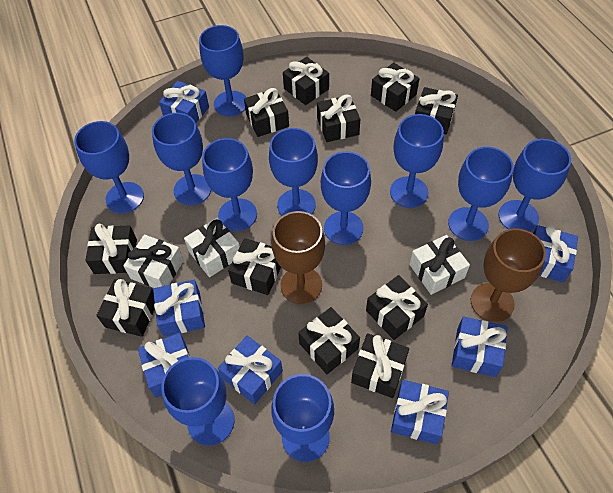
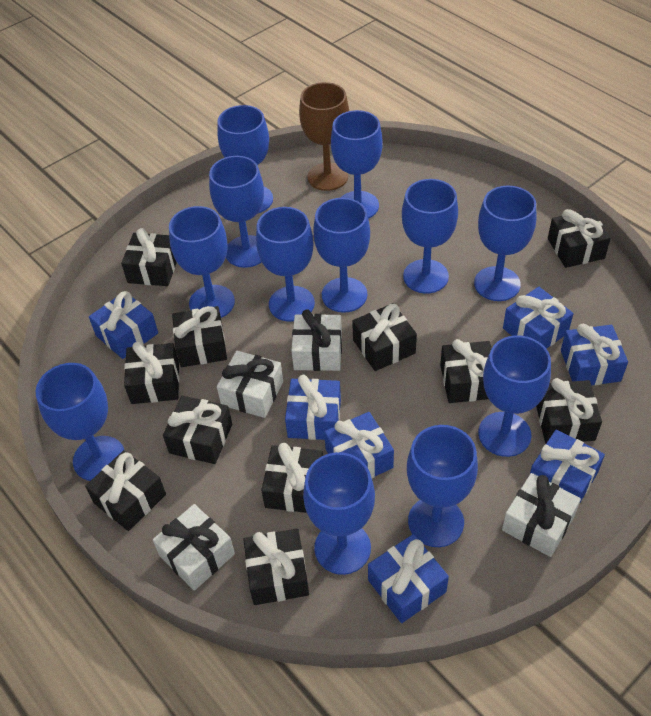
blue goblet: 11 -> 12
brown goblet: 2 -> 1
white gift: 3 -> 4

